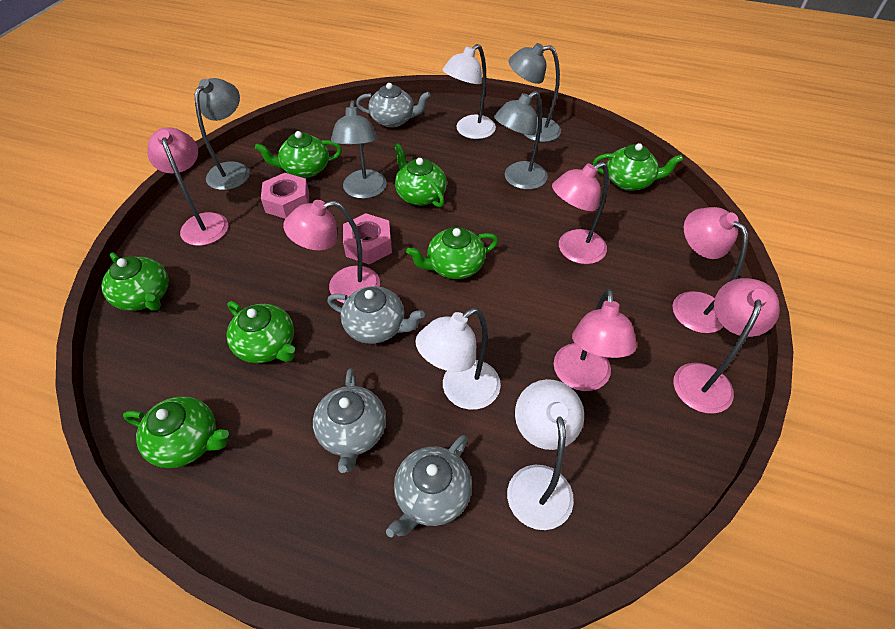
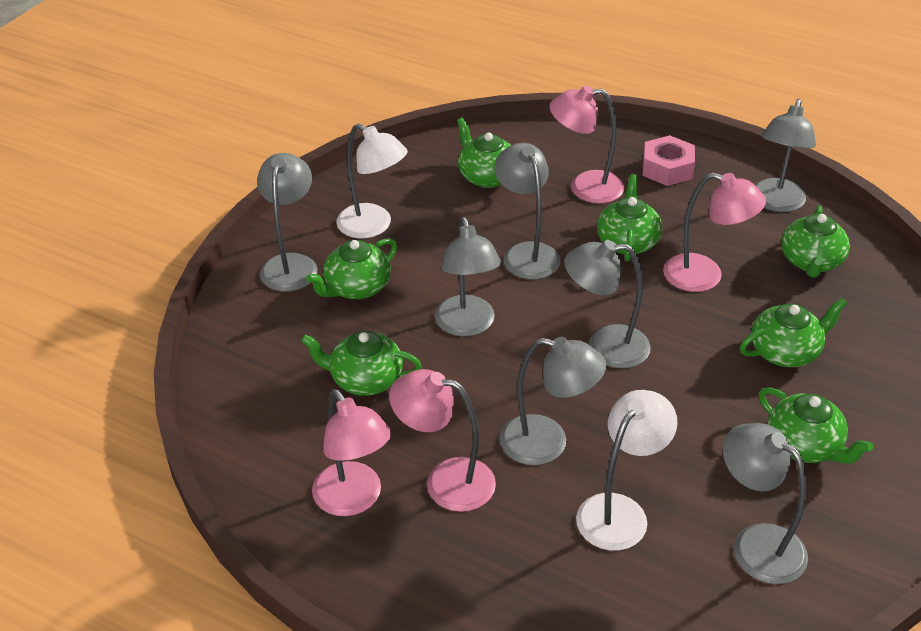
grey lamp: 4 -> 7
grey teapot: 4 -> 0
pink lamp: 6 -> 4
pink nut: 2 -> 1
white lamp: 3 -> 2

